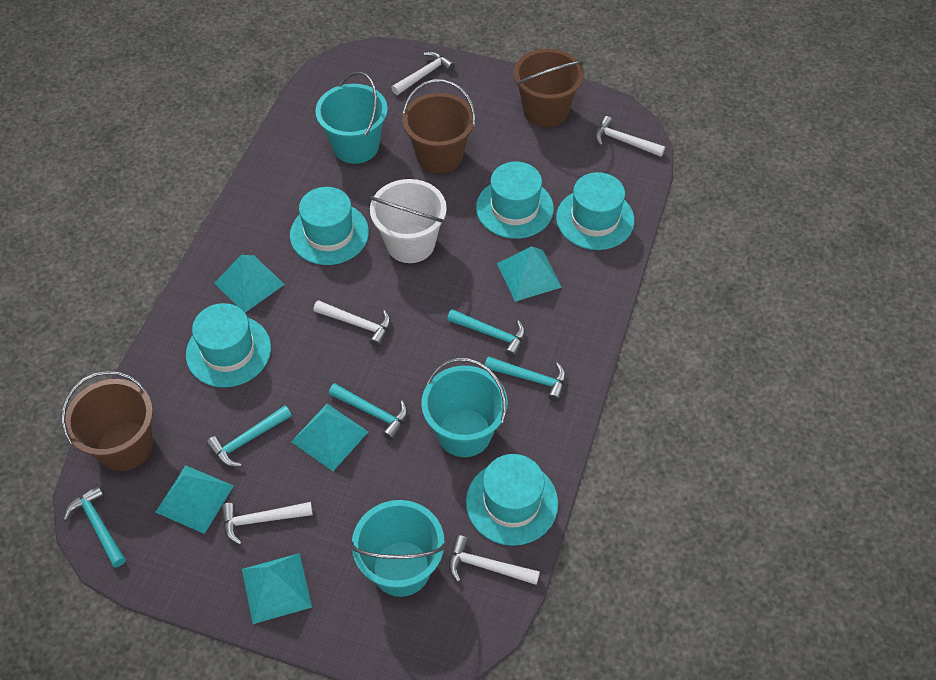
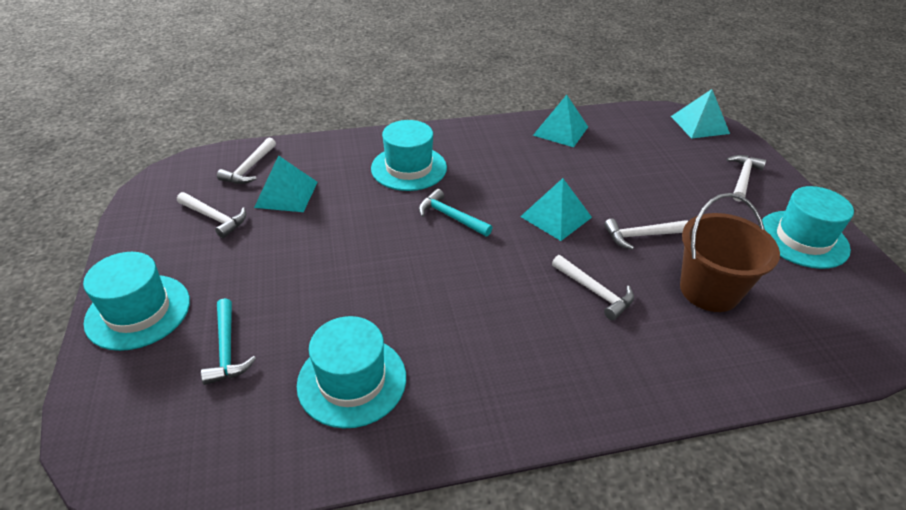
brown bucket: 3 -> 1
turquoise bucket: 3 -> 0
turquoise hammer: 5 -> 2
turquoise hat: 5 -> 4
turquoise pyramid: 5 -> 4
white bucket: 1 -> 0

